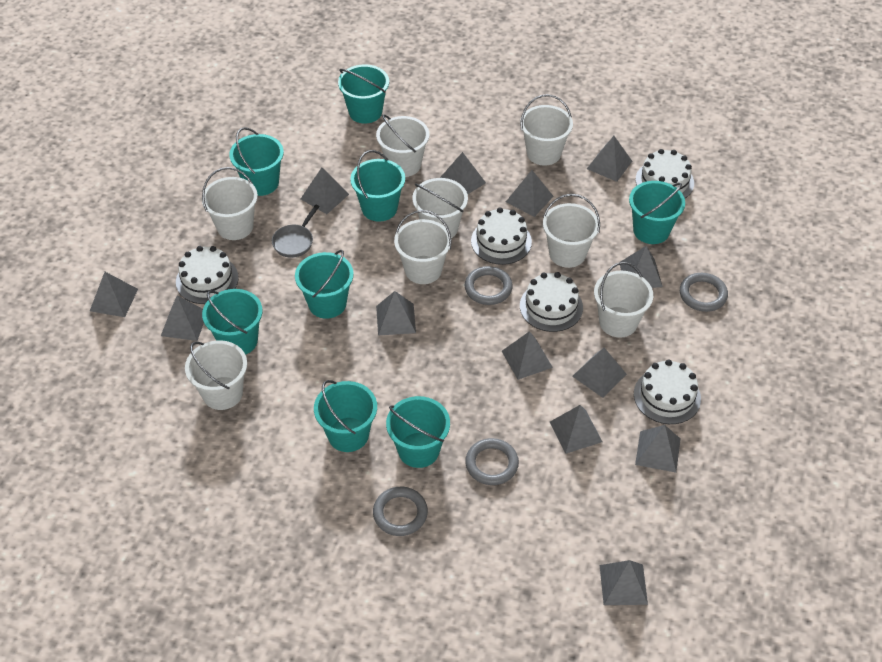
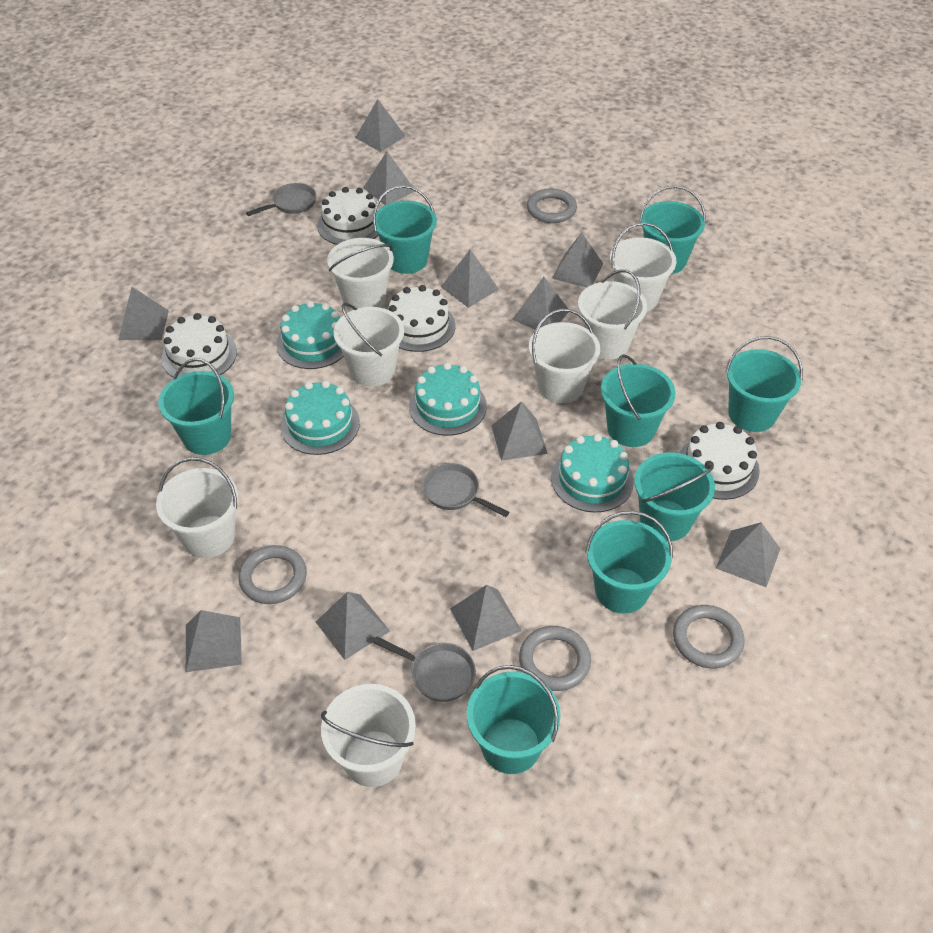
grey pan: 1 -> 3
grey pyramid: 13 -> 11
turquoise cake: 0 -> 4
white bucket: 8 -> 7
white cake: 5 -> 4

